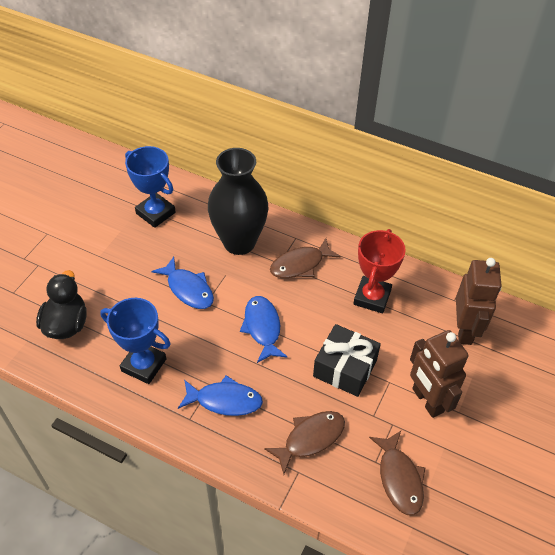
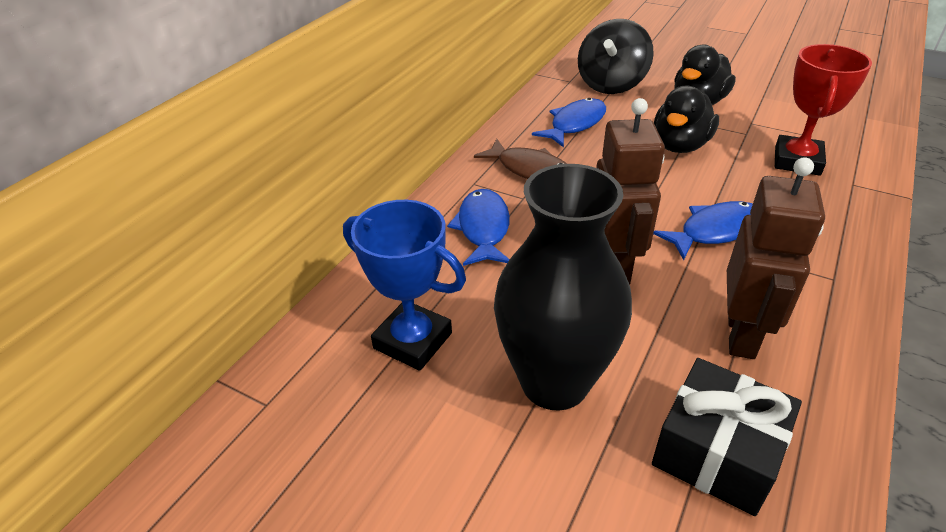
black duck: 1 -> 2
black spinning top: 0 -> 1
blue trophy: 2 -> 1
brown fish: 3 -> 1

